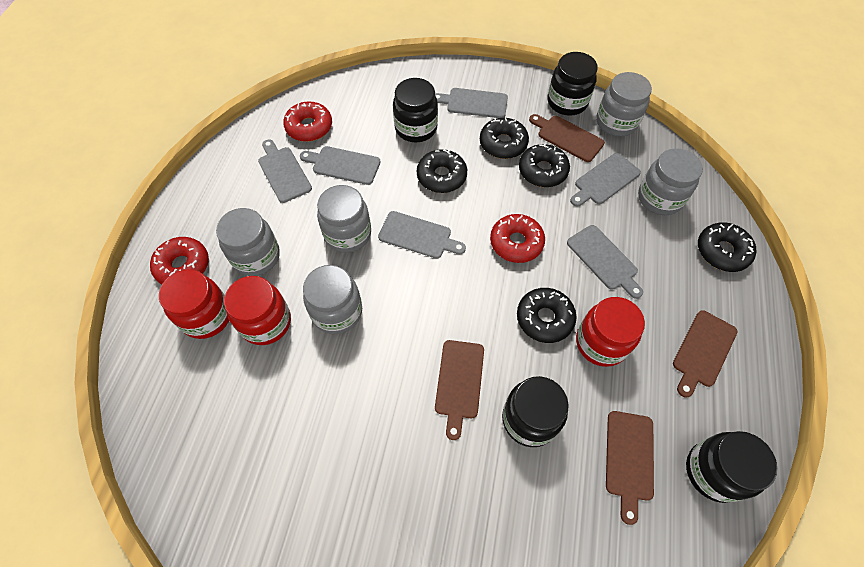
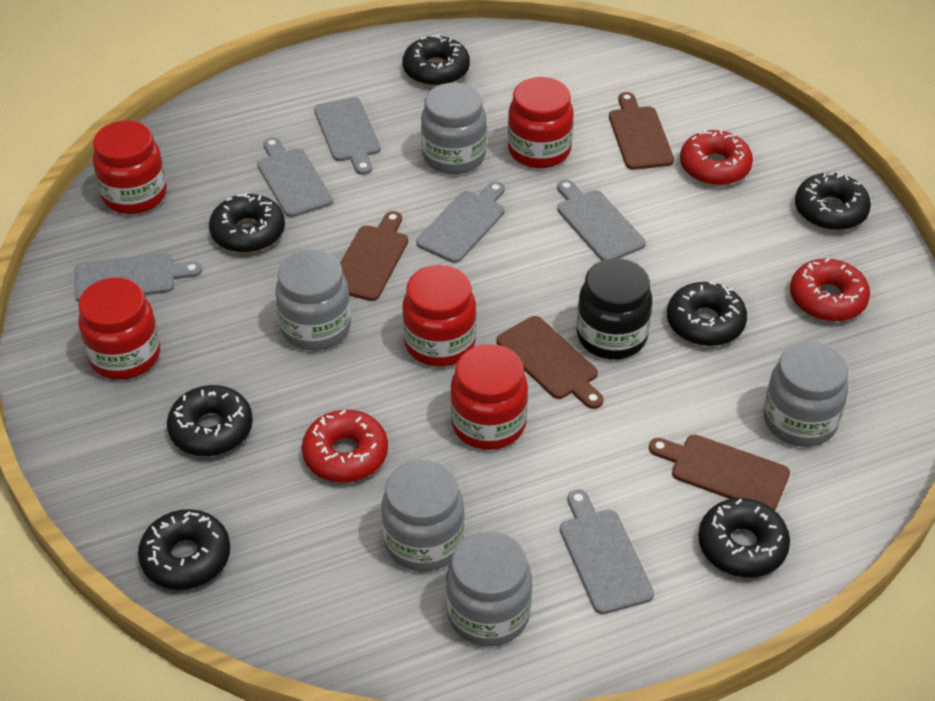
black donut: 5 -> 7
black jar: 4 -> 1
red jar: 3 -> 5

